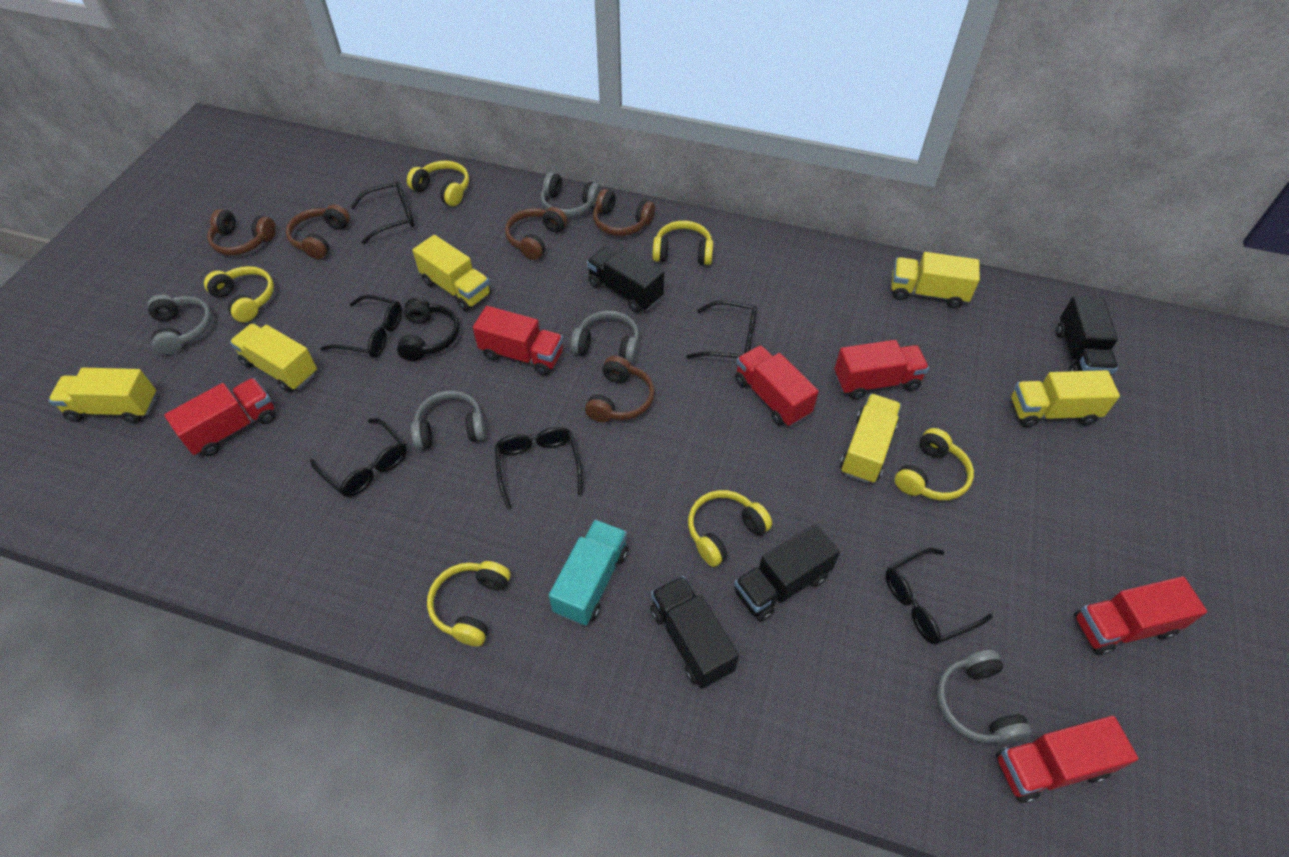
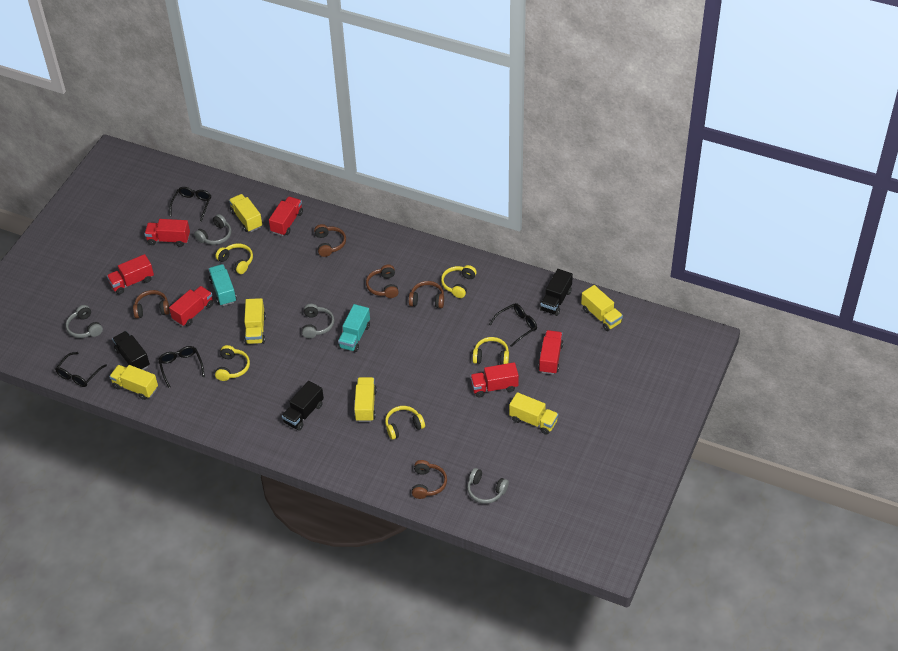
black glasses: 6 -> 4
black headphones: 1 -> 0
black truck: 4 -> 3
grey headphones: 5 -> 4
turquoise truck: 1 -> 2
yellow headphones: 6 -> 5

